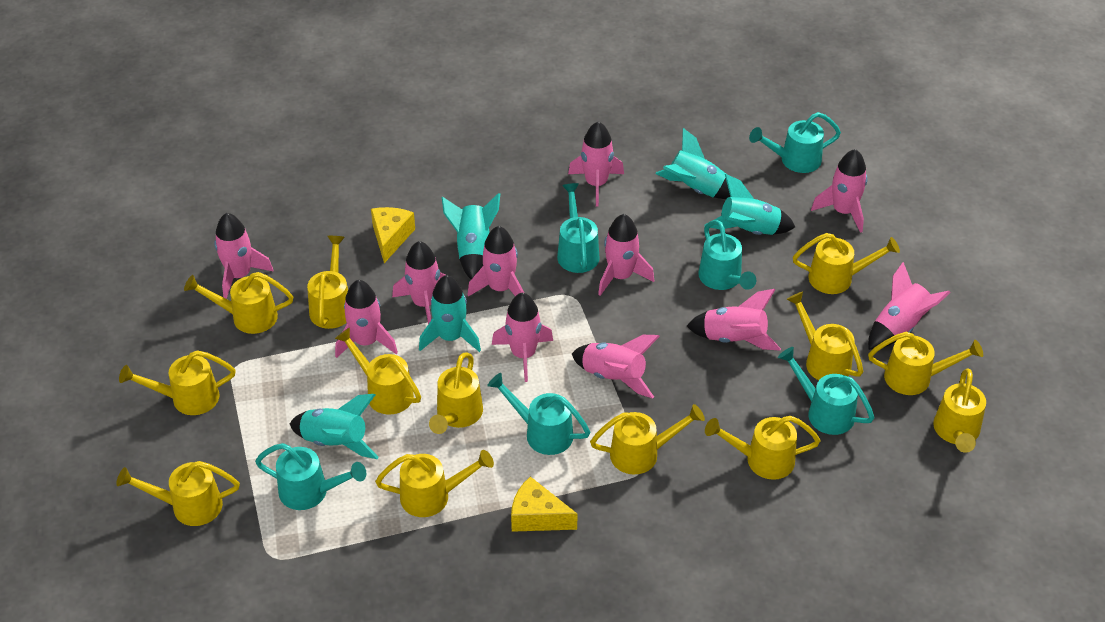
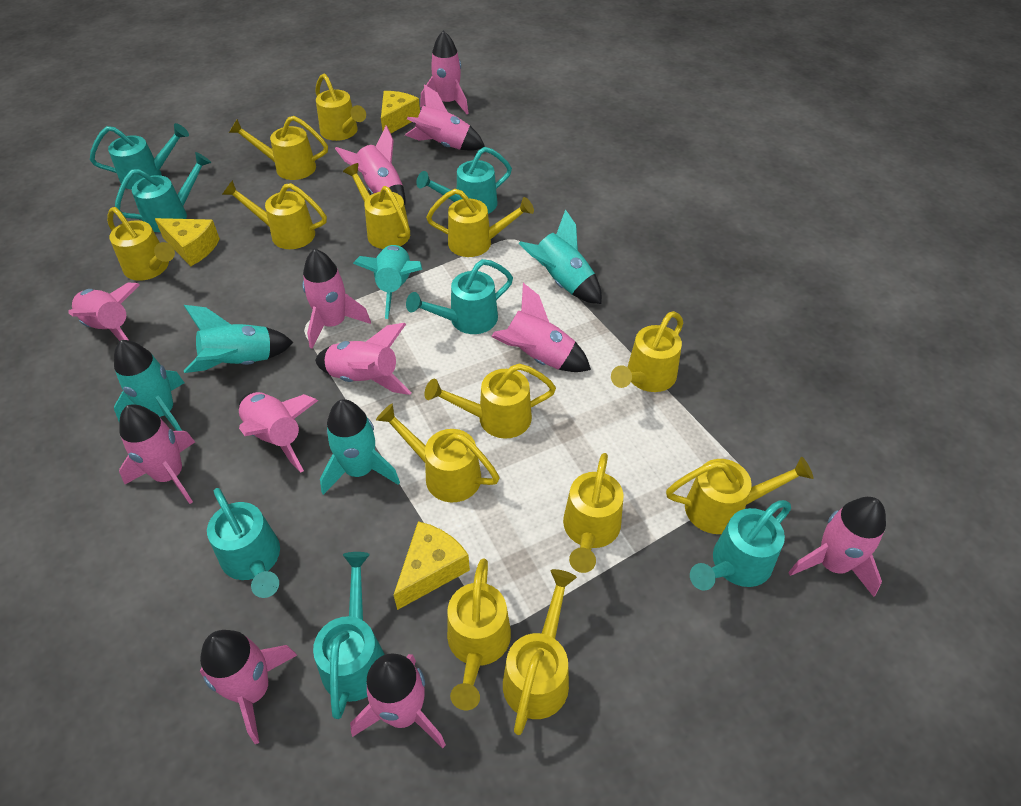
pink rocket: 11 -> 12
turquoise watering can: 6 -> 7
yellow cheese: 2 -> 3

